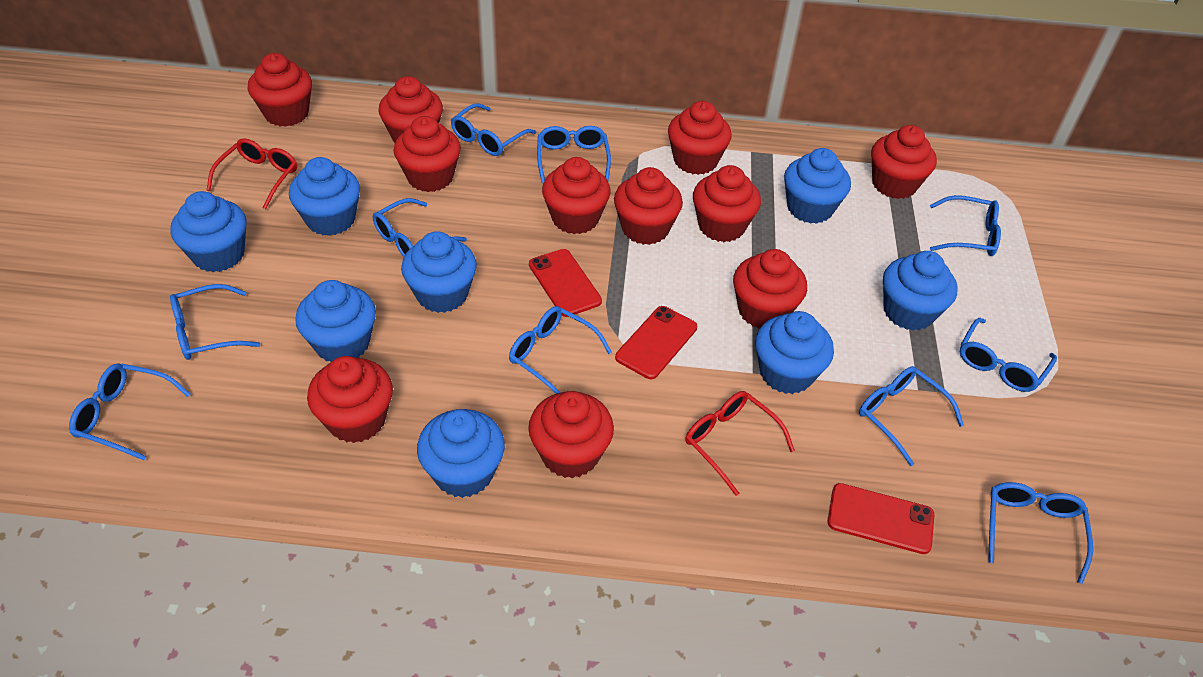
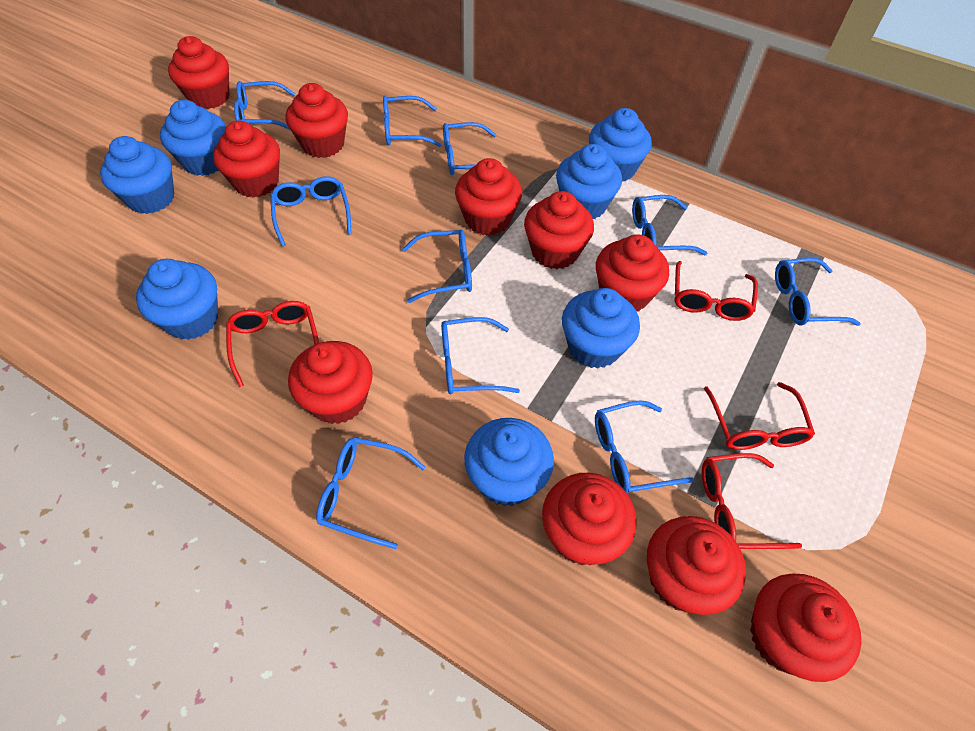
blue cupcake: 8 -> 7
red cupcake: 11 -> 10
red glasses: 2 -> 4
red phone: 3 -> 0

